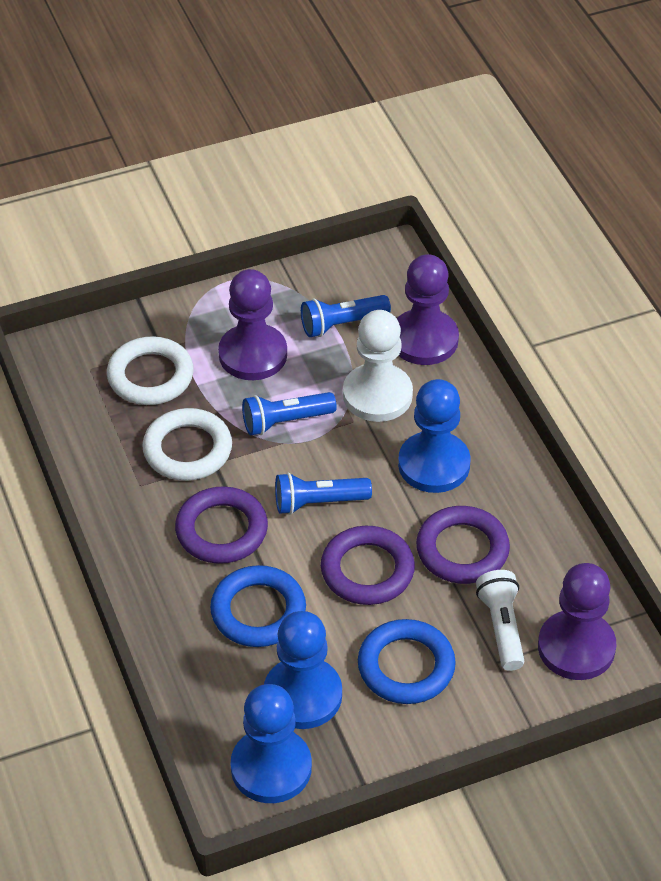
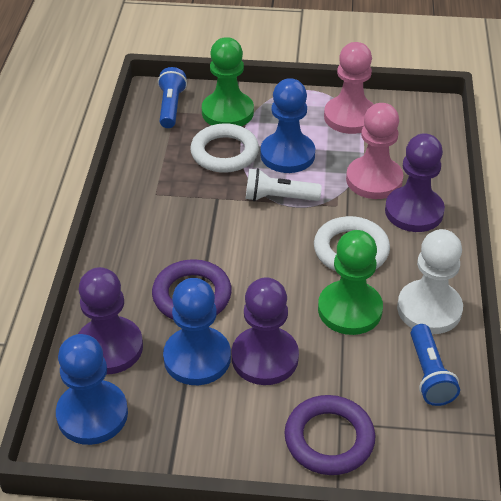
blue flashlight: 3 -> 2
blue ring: 2 -> 0
green pawn: 0 -> 2
pink pawn: 0 -> 2
purple ring: 3 -> 2

